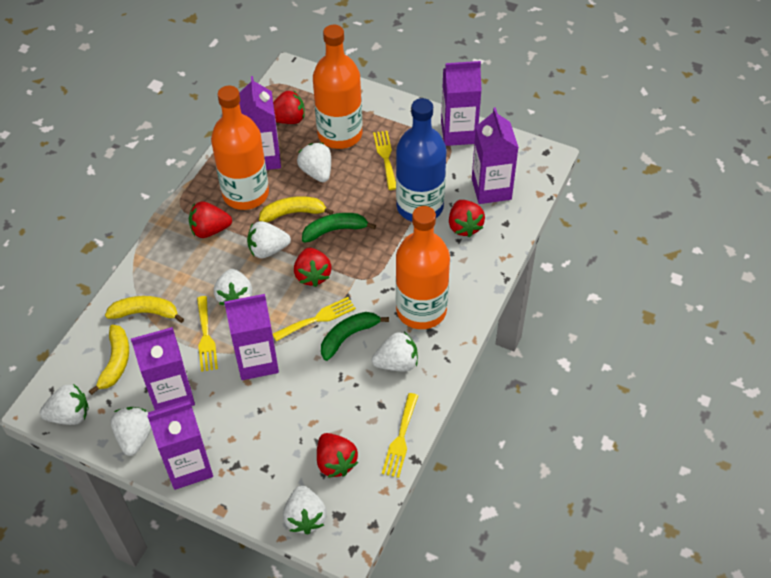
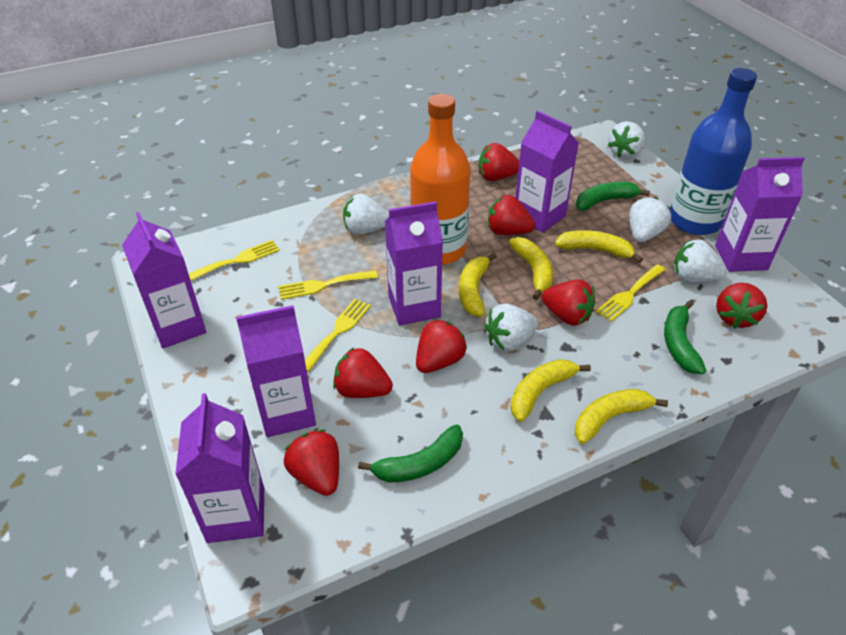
green banana: 2 -> 3
orange bottle: 3 -> 1
red strawberry: 5 -> 7
white strawberry: 7 -> 5
yellow banana: 3 -> 5

